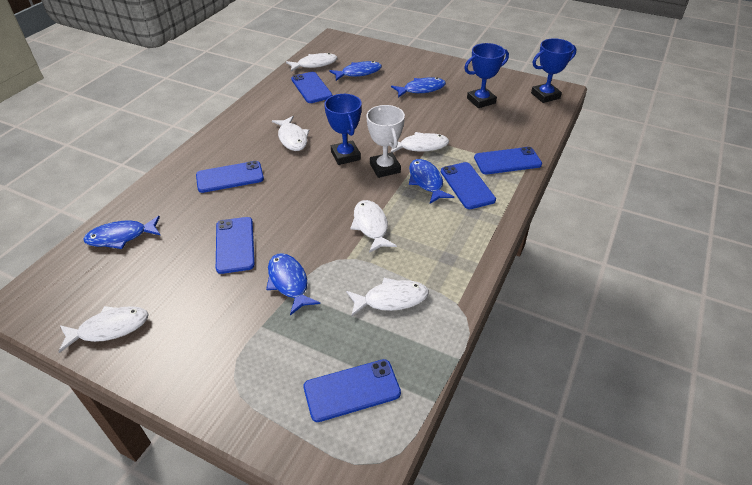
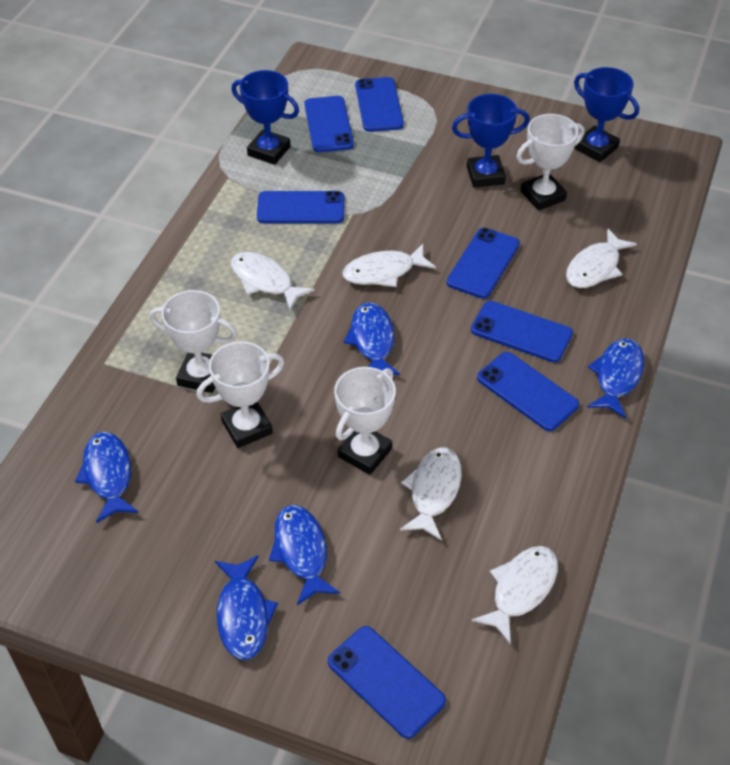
blue phone: 6 -> 7
white fish: 6 -> 5
white trophy: 1 -> 4

